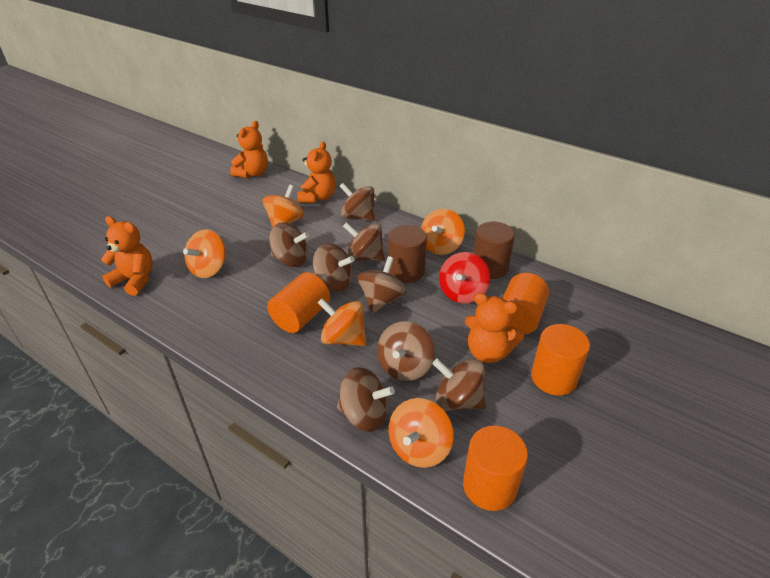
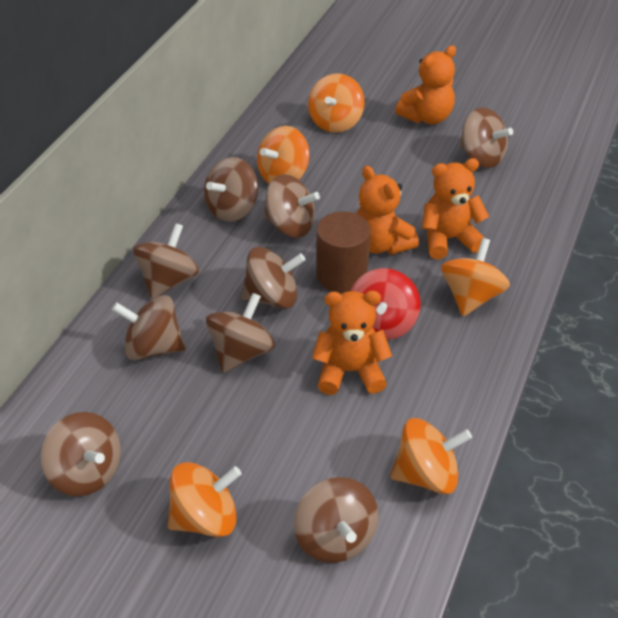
brown cylinder: 2 -> 1
brown spinning top: 8 -> 9
orange cylinder: 4 -> 0

